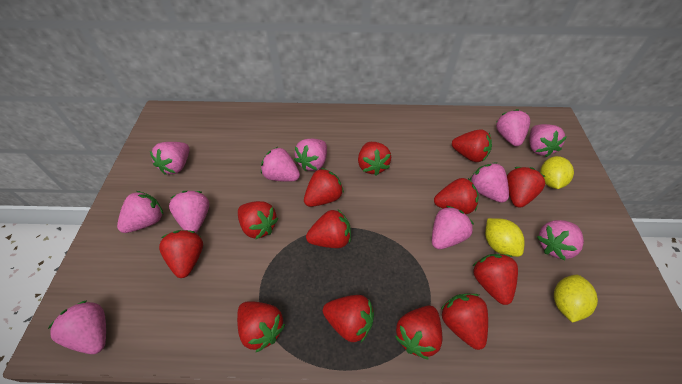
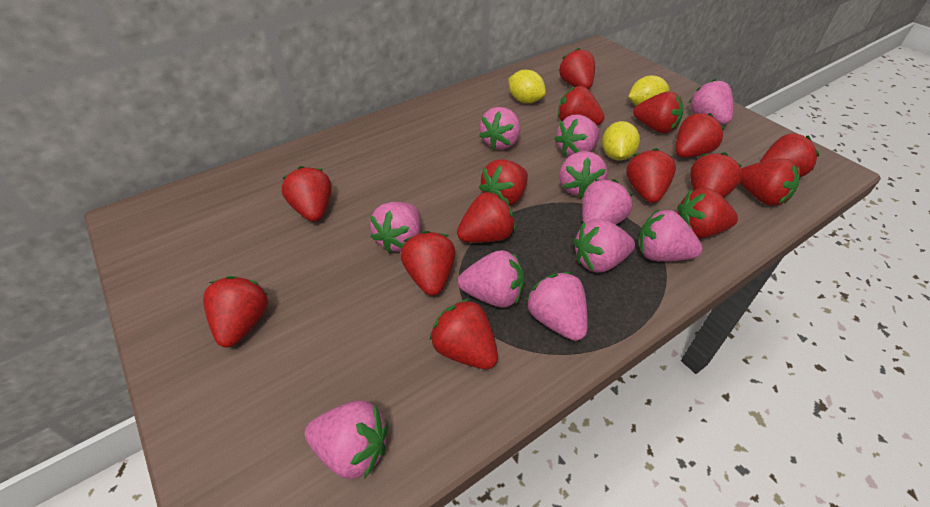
red strawberry: 13 -> 15

